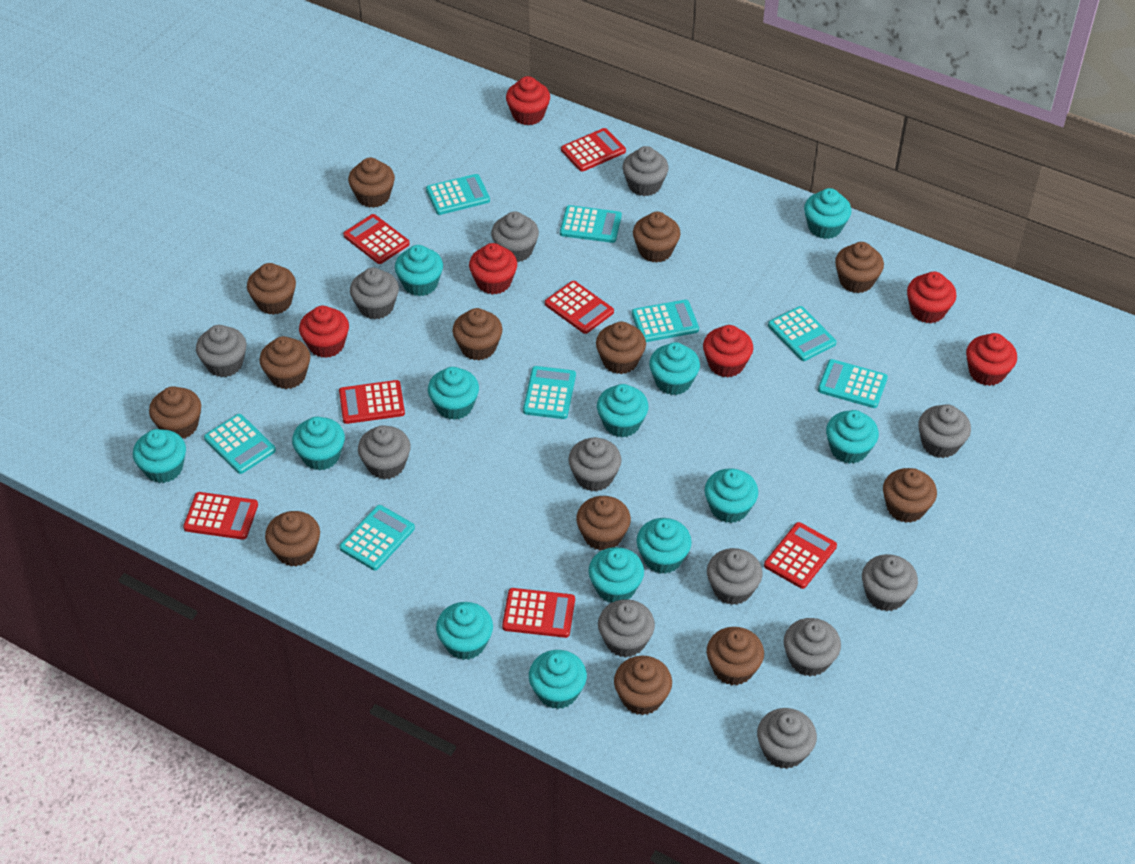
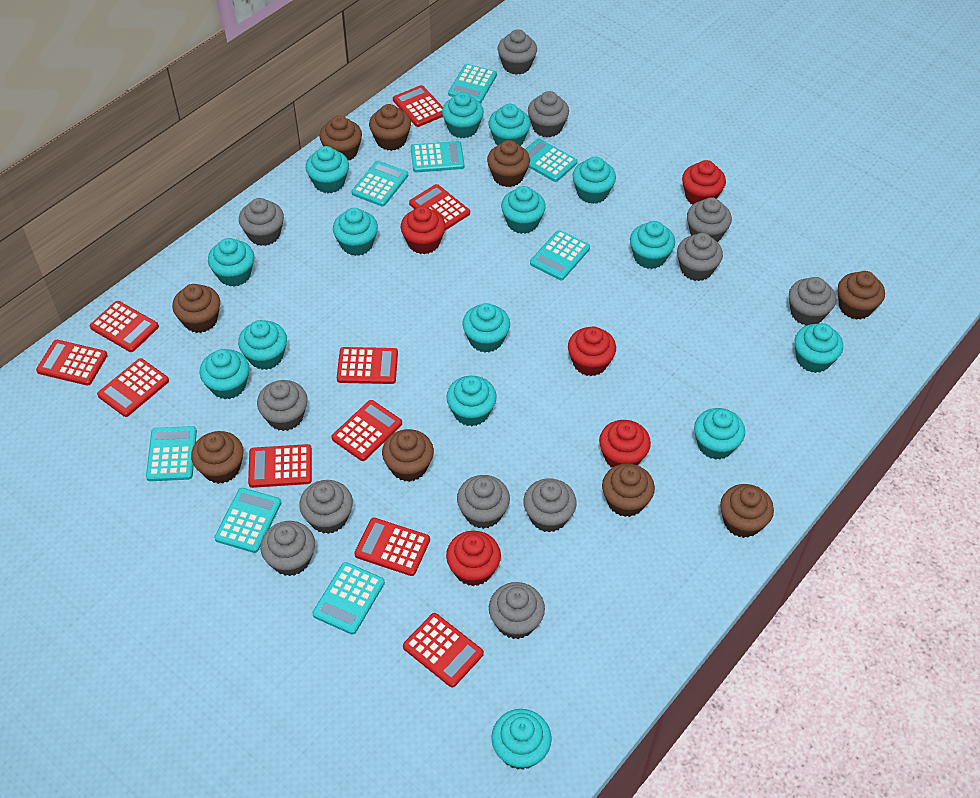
brown cupcake: 13 -> 9
red calculator: 7 -> 10
red cupcake: 6 -> 5
turquoise cupcake: 13 -> 15

